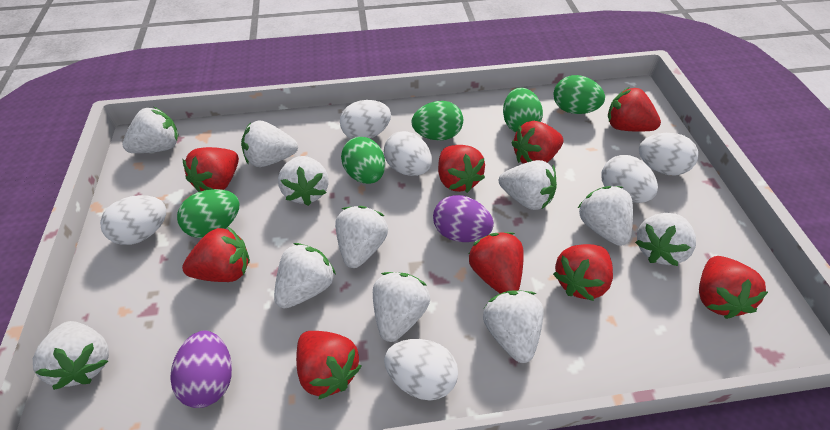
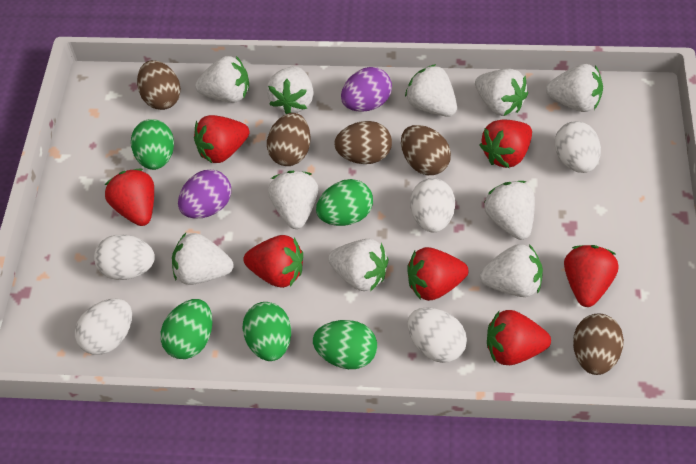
brown egg: 0 -> 5
red strawberry: 9 -> 7
white egg: 6 -> 5
white strawberry: 11 -> 10

